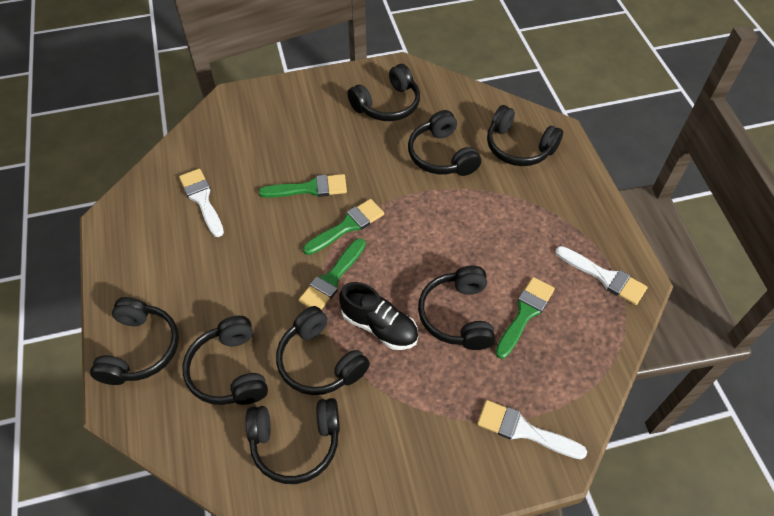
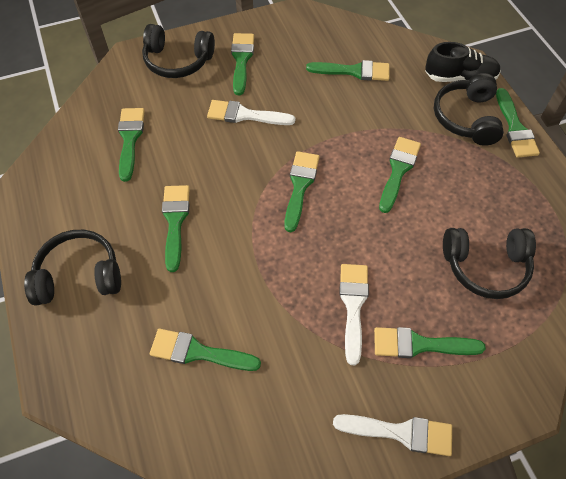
black headphones: 8 -> 4
green brush: 4 -> 9

